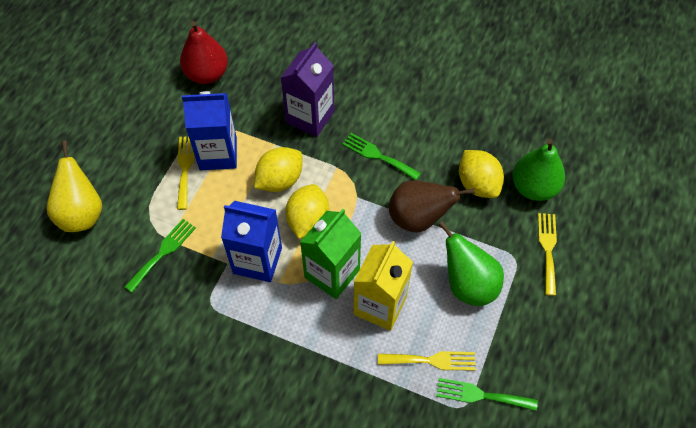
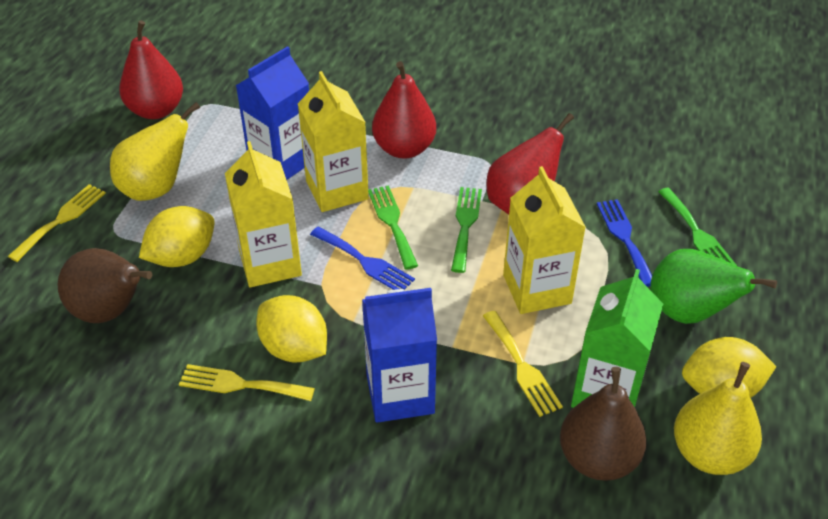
blue fork: 0 -> 2
brown pear: 1 -> 2
green pear: 2 -> 1
purple carton: 1 -> 0
red pear: 1 -> 3
yellow carton: 1 -> 3
yellow pear: 1 -> 2

